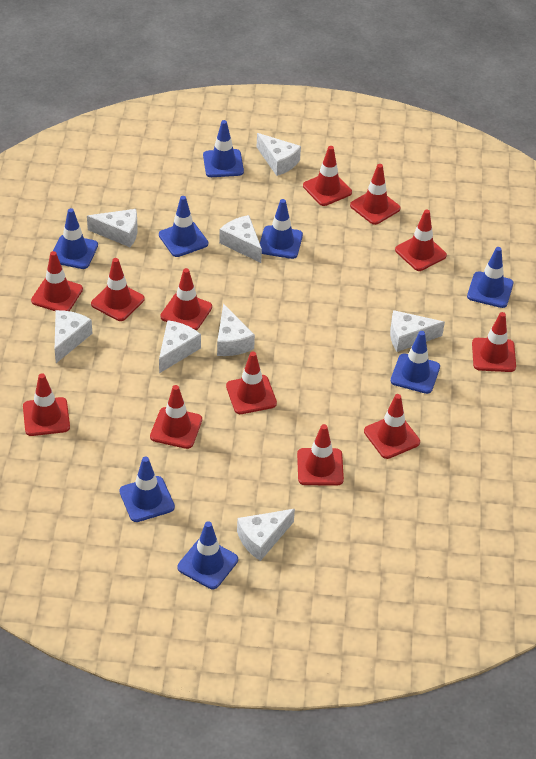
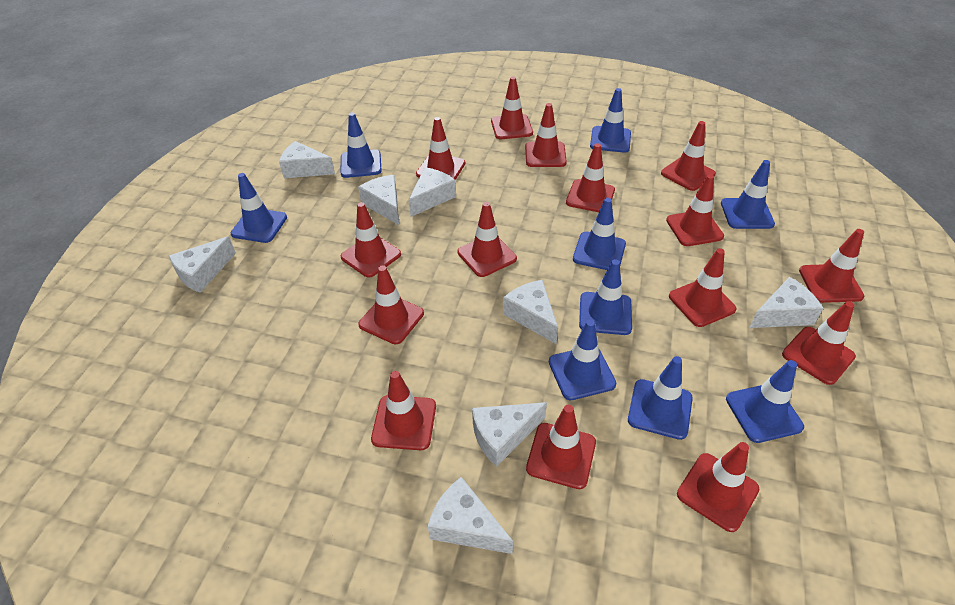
blue traffic cone: 8 -> 9
red traffic cone: 12 -> 15

